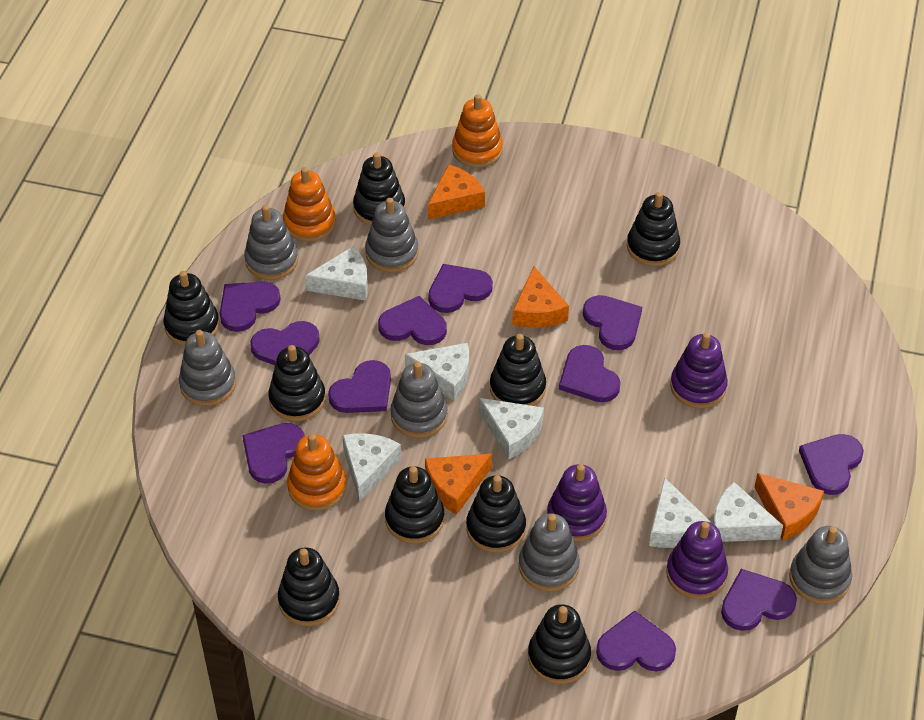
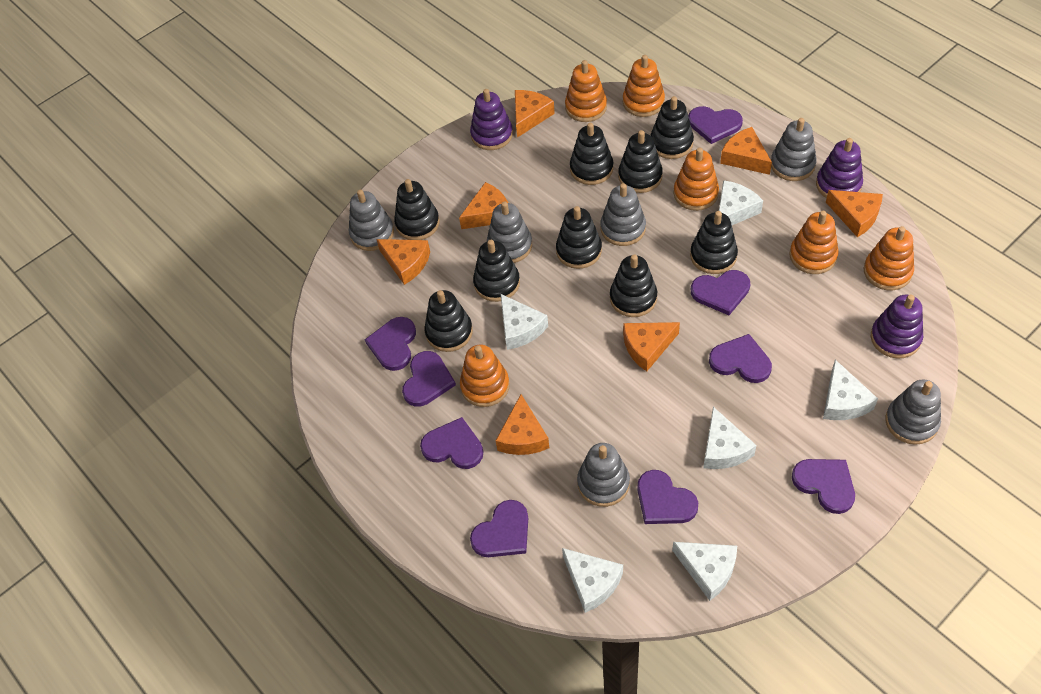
orange cheese: 4 -> 7
orange stacking toy: 3 -> 6
purple heart: 11 -> 9

